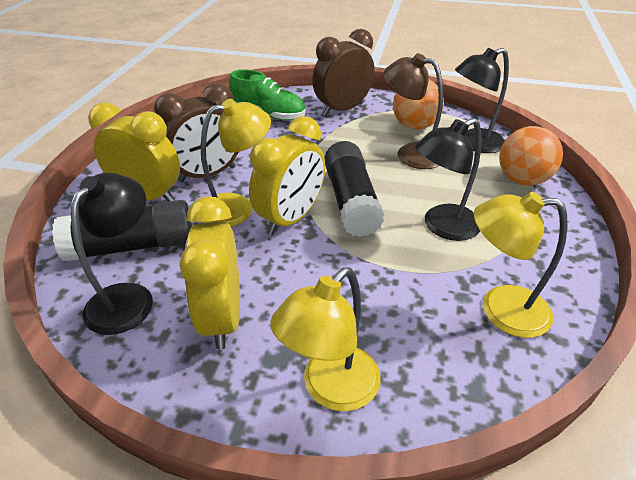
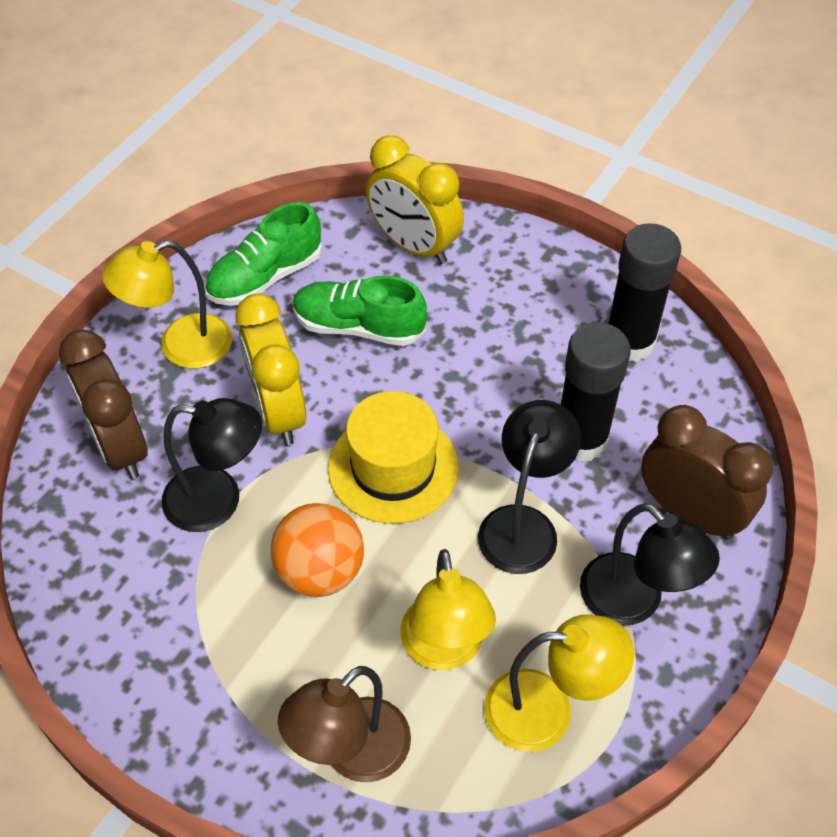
green shoe: 1 -> 2
orange ball: 2 -> 1
yellow clock: 3 -> 2
yellow hat: 0 -> 1

